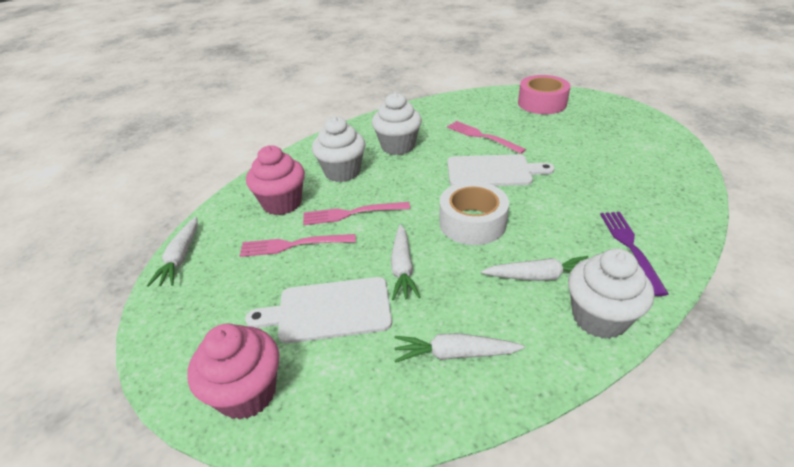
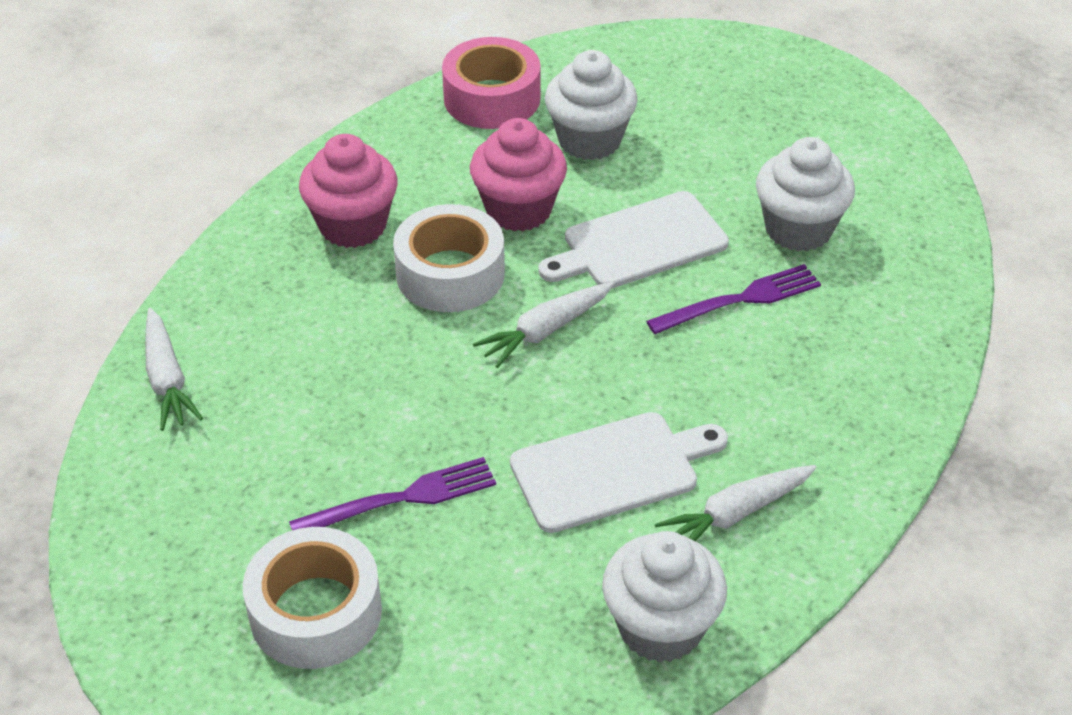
pink fork: 3 -> 0
purple fork: 1 -> 2
white carrot: 4 -> 3
white tape: 1 -> 2

